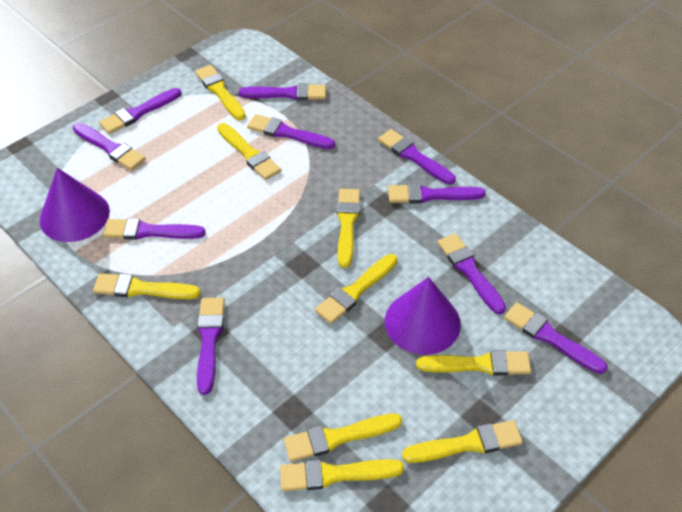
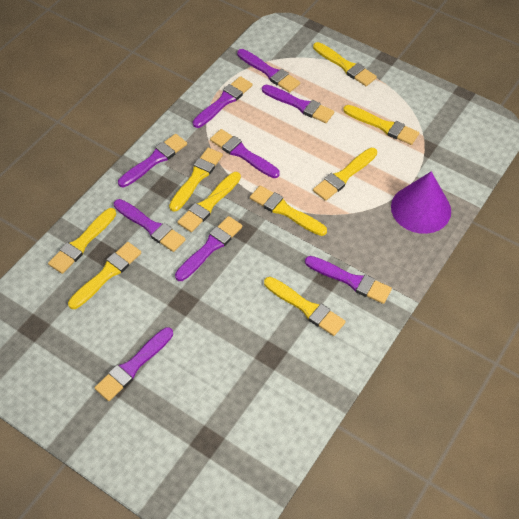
purple brush: 10 -> 9
purple cone: 2 -> 1

